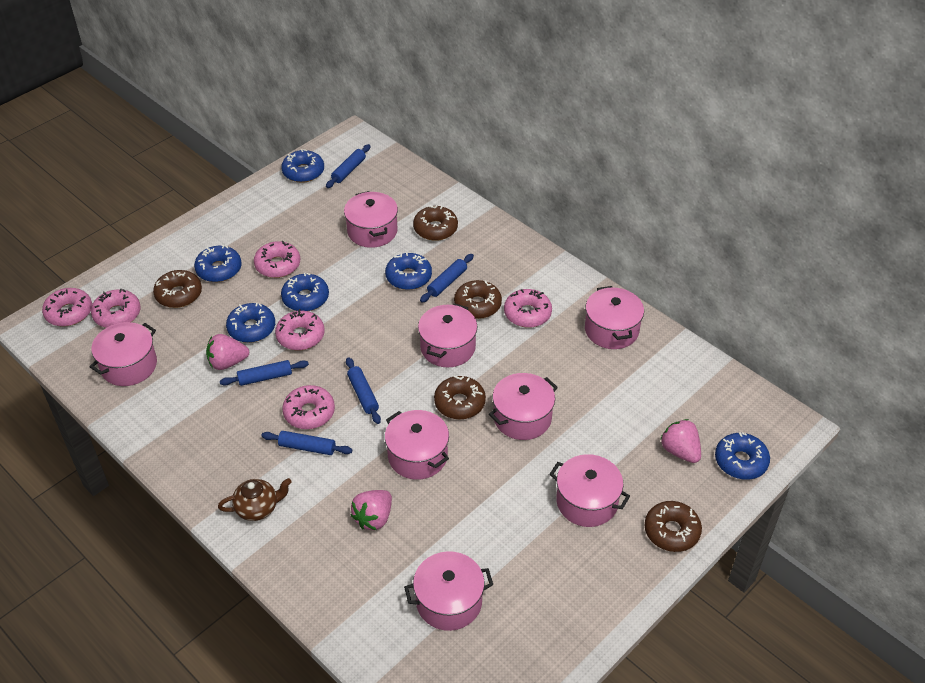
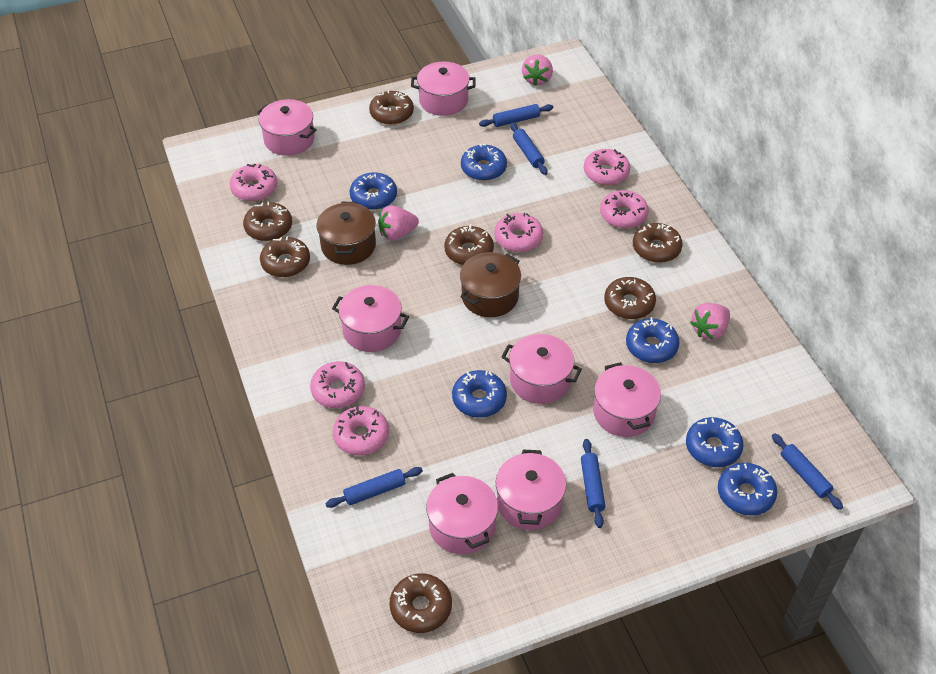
brown donut: 5 -> 7
brown pot: 0 -> 2
brown teapot: 1 -> 0
pink pot: 8 -> 7

